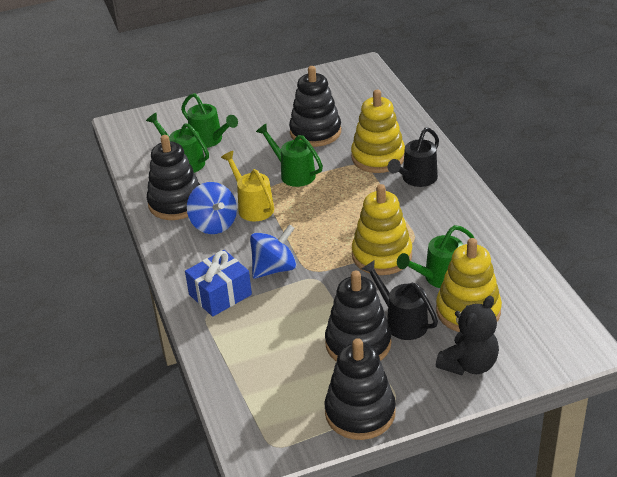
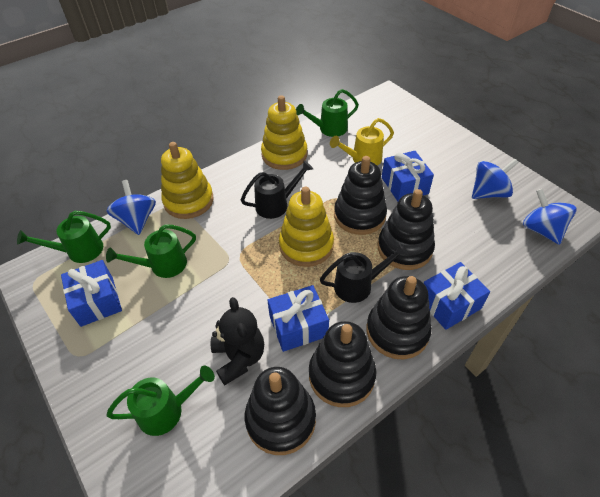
black stacking toy: 4 -> 5
blue gift: 1 -> 4
blue spinning top: 2 -> 3

